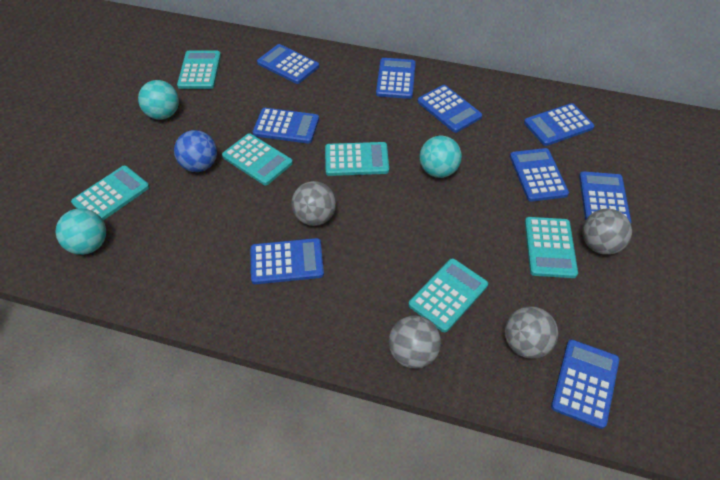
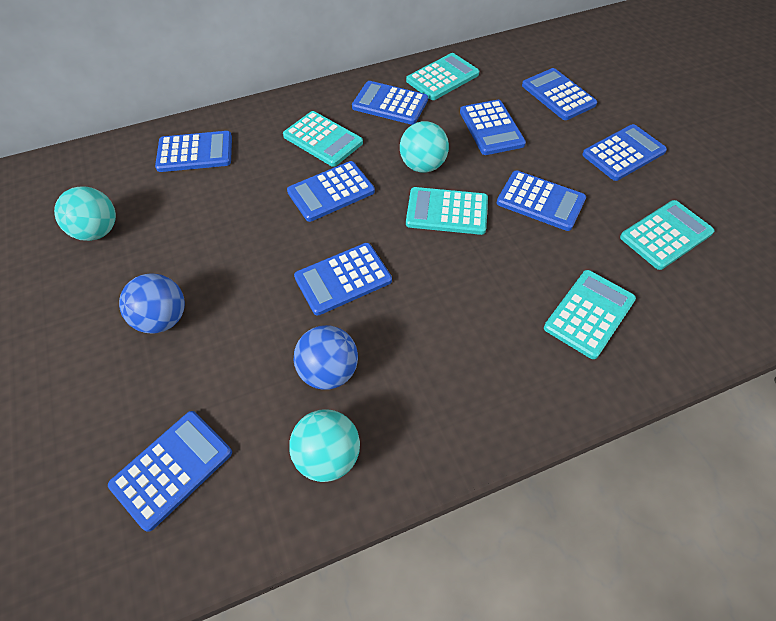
blue ball: 1 -> 2
grey ball: 4 -> 0
turquoise calculator: 6 -> 5

